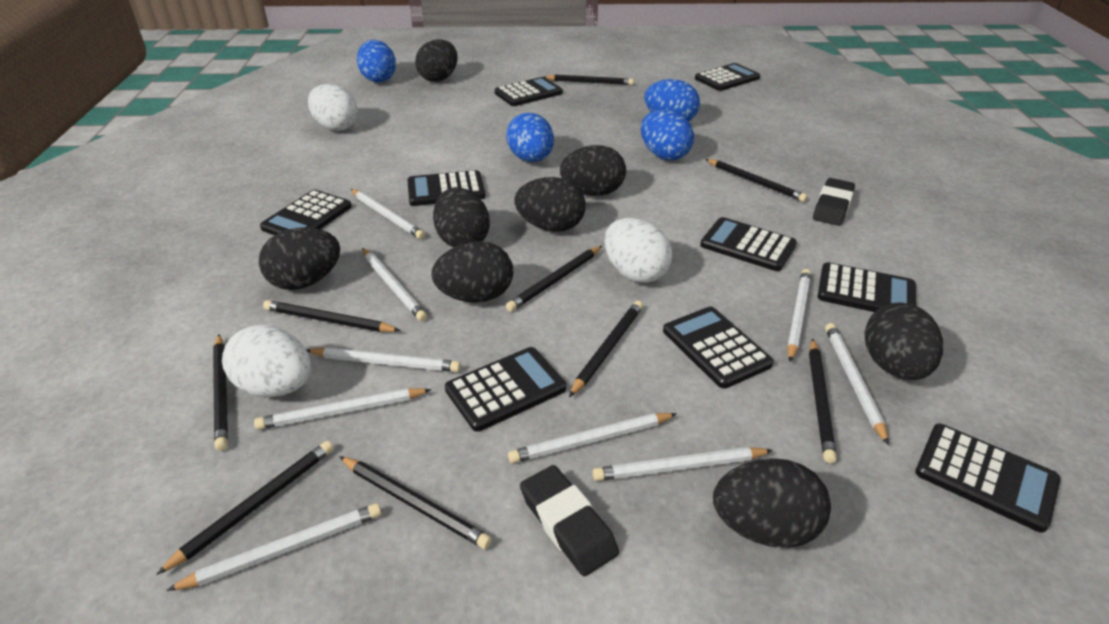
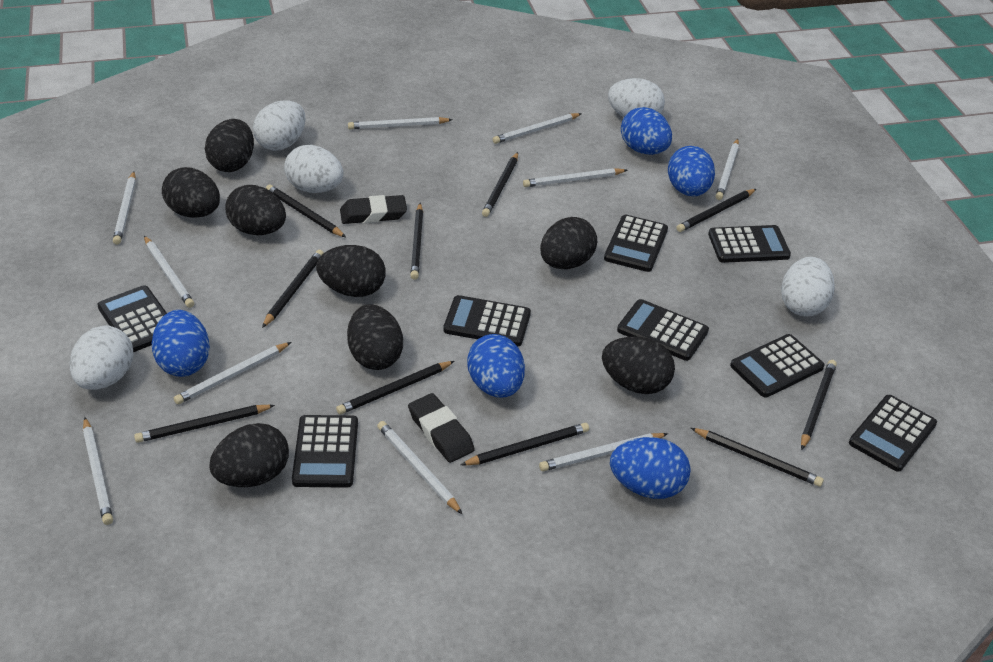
black calculator: 9 -> 8
black pencil: 9 -> 10
blue egg: 4 -> 5
white egg: 3 -> 5
white pencil: 9 -> 10

